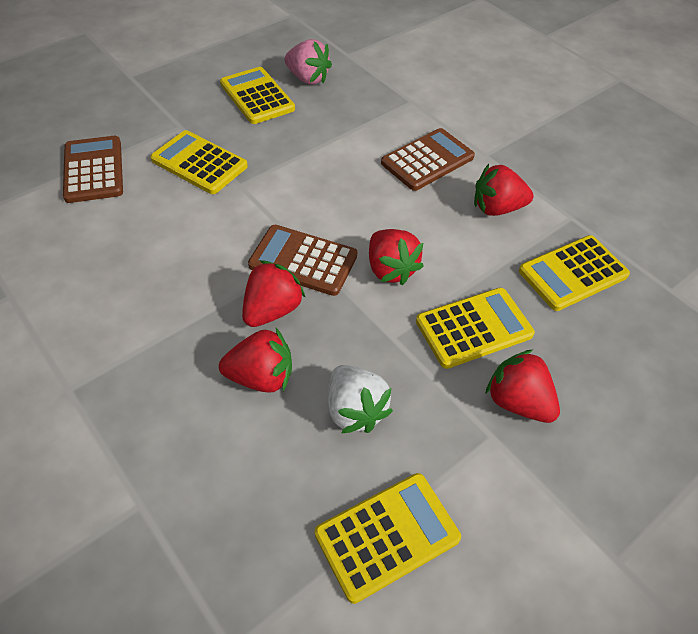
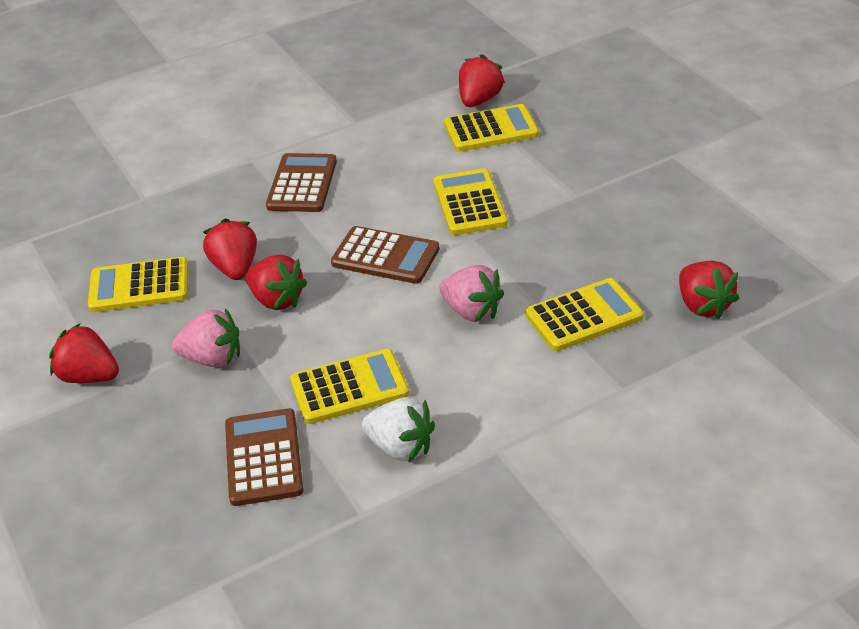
pink strawberry: 1 -> 2

